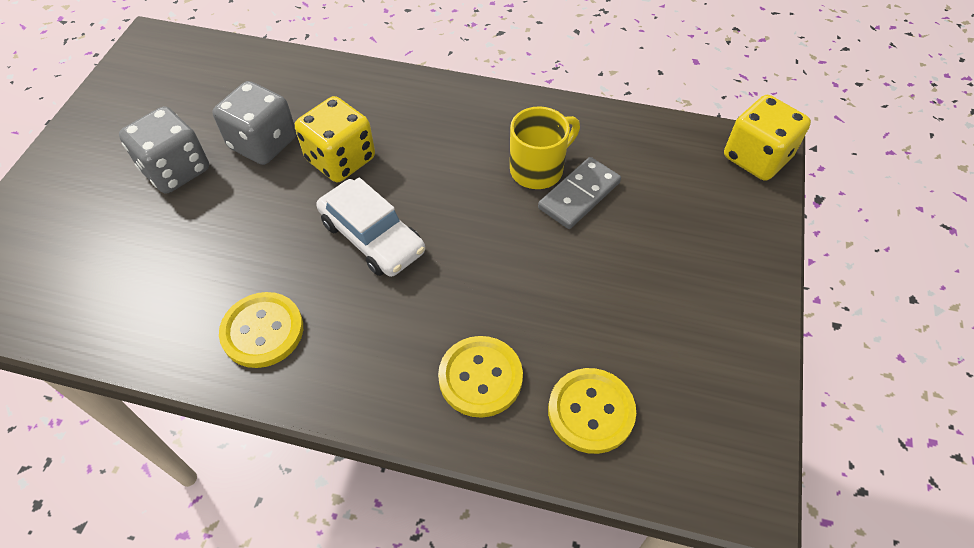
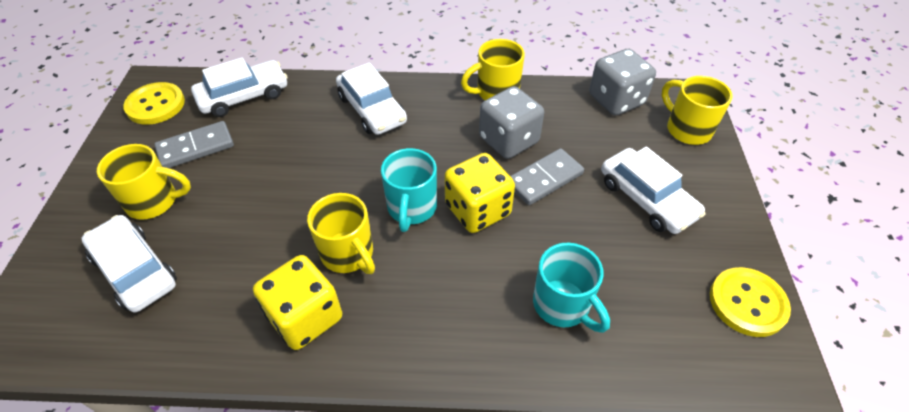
grey domino: 1 -> 2
turquoise mug: 0 -> 2
white car: 1 -> 4
yellow button: 3 -> 2
yellow mug: 1 -> 4

